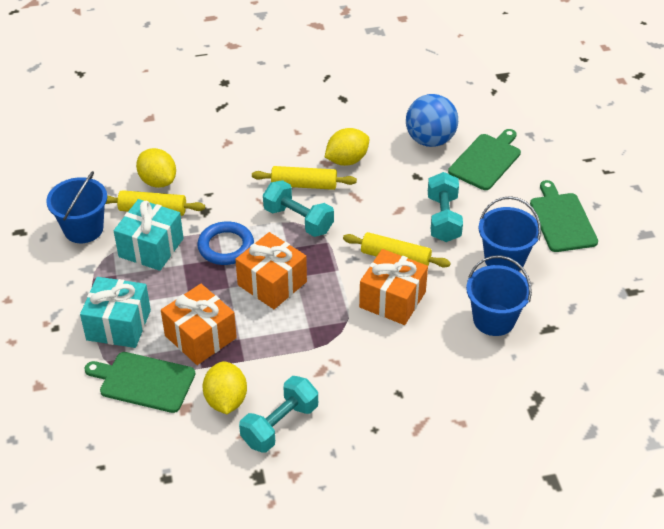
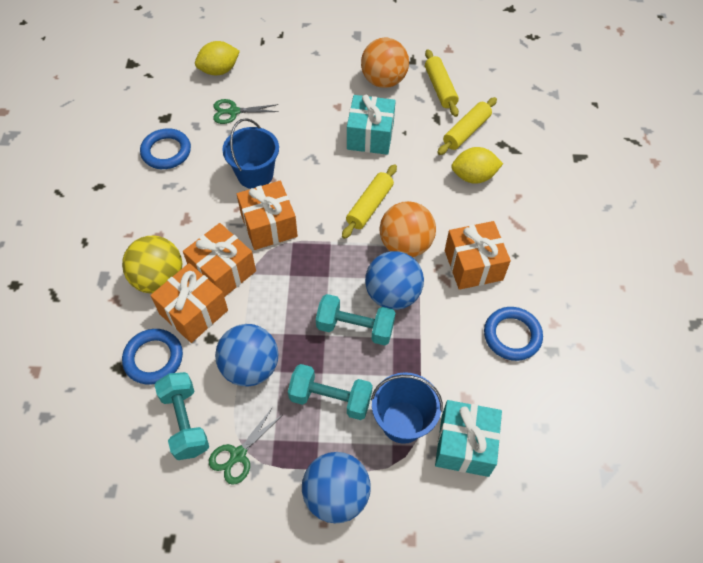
blue ball: 1 -> 3
blue bucket: 3 -> 2
blue ring: 1 -> 3
green cutting board: 3 -> 0
green scissors: 0 -> 2
orange ball: 0 -> 2
orange gift: 3 -> 4
yellow ball: 0 -> 1
yellow lemon: 3 -> 2

